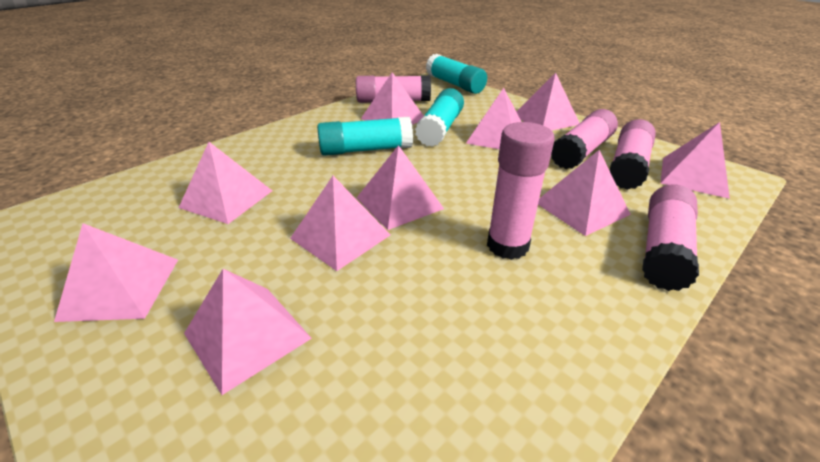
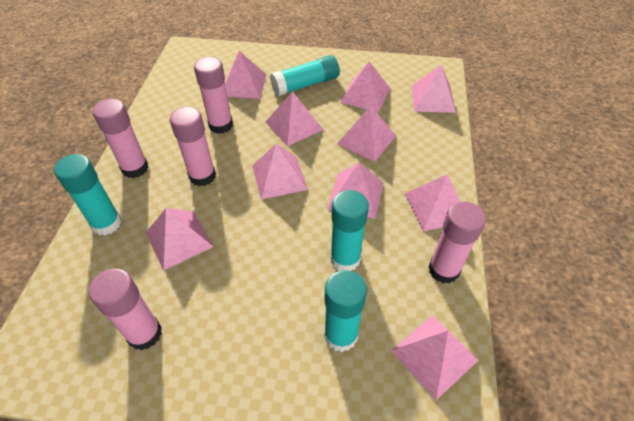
turquoise glue stick: 3 -> 4

